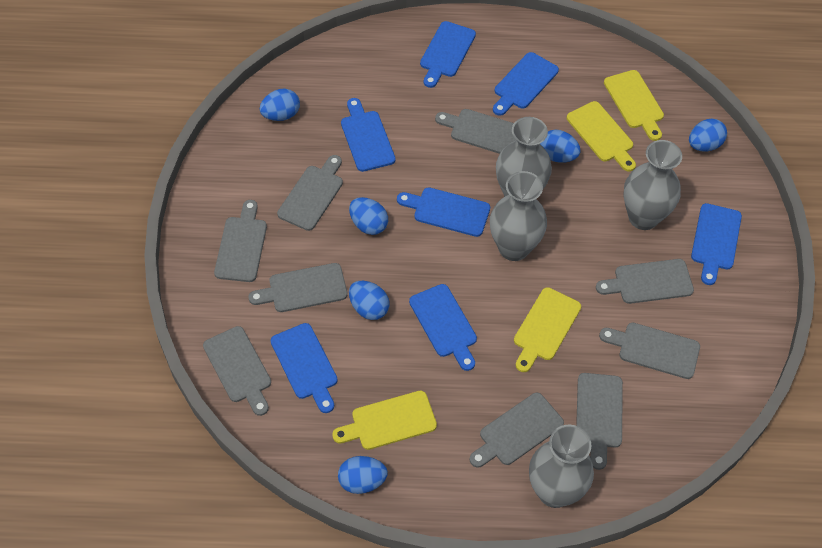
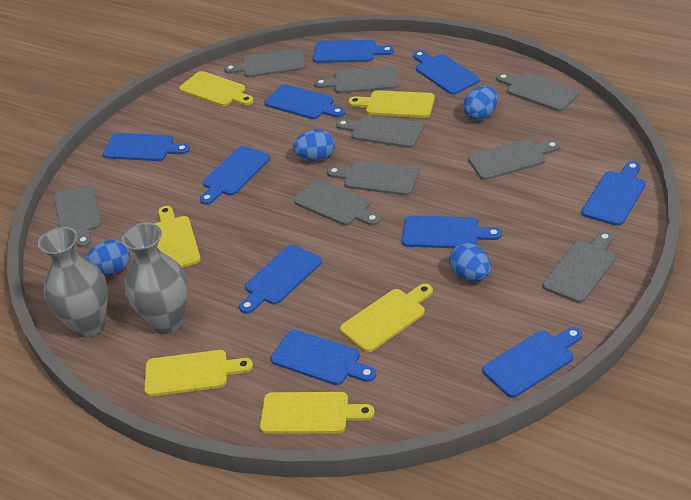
blue cutting board: 7 -> 10
blue egg: 6 -> 4
grey vase: 4 -> 2
yellow cutting board: 4 -> 6

